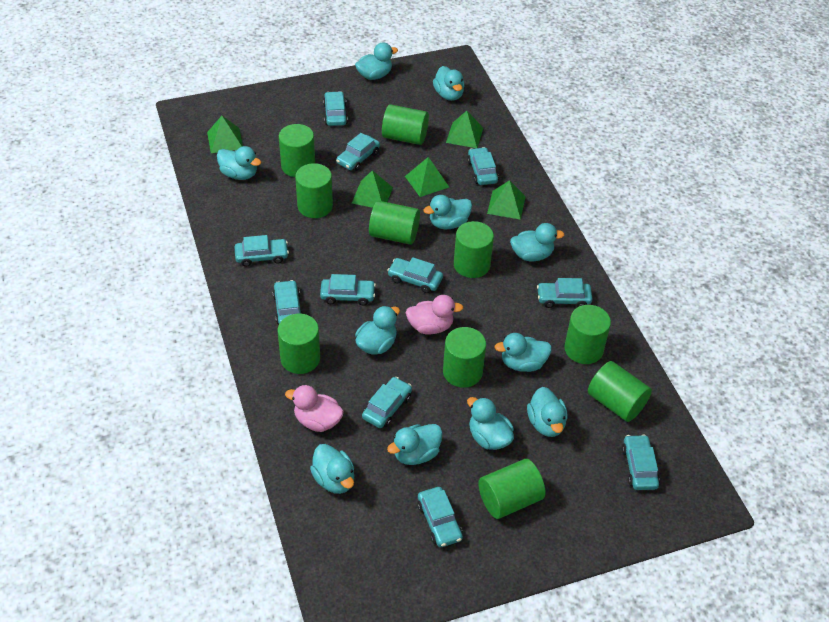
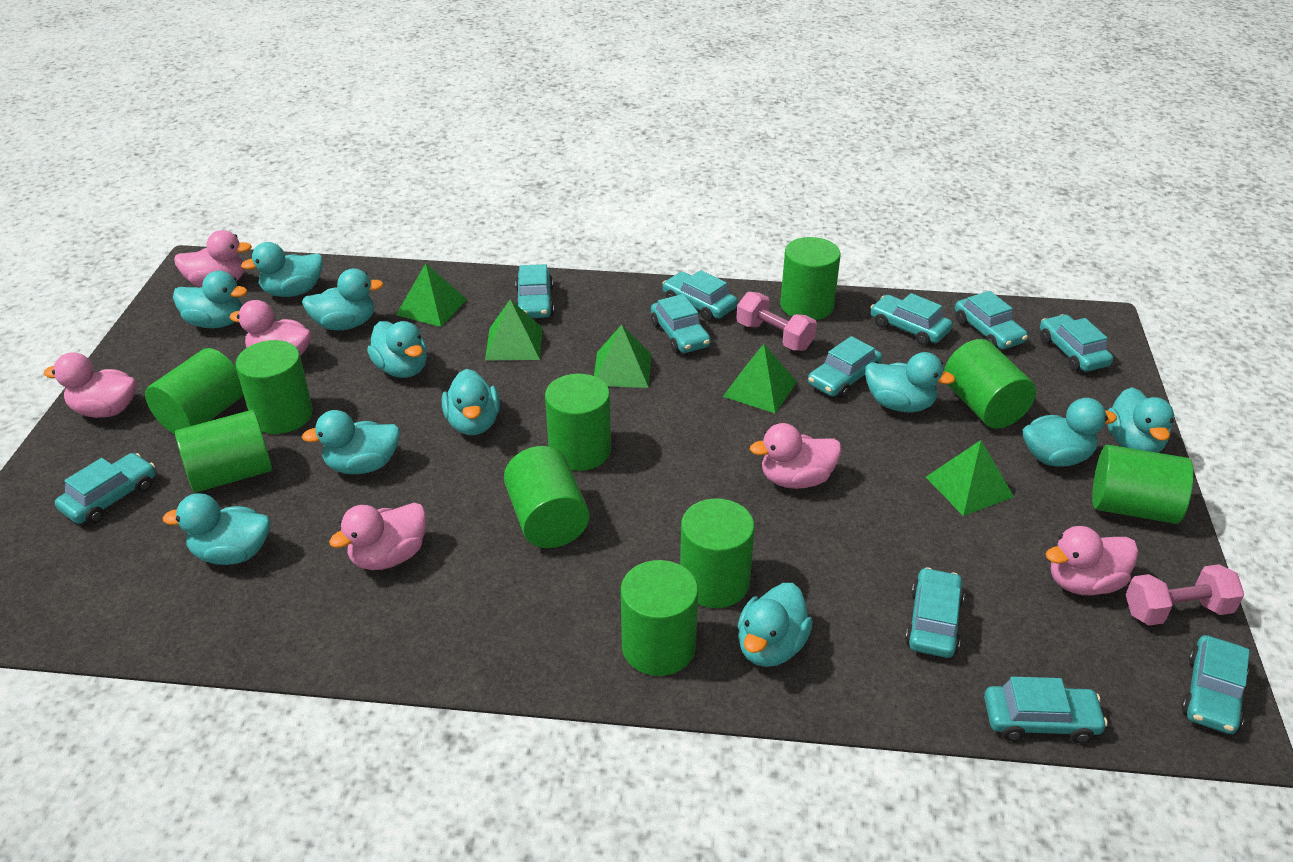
pink duck: 2 -> 6
pink dumbbell: 0 -> 2

